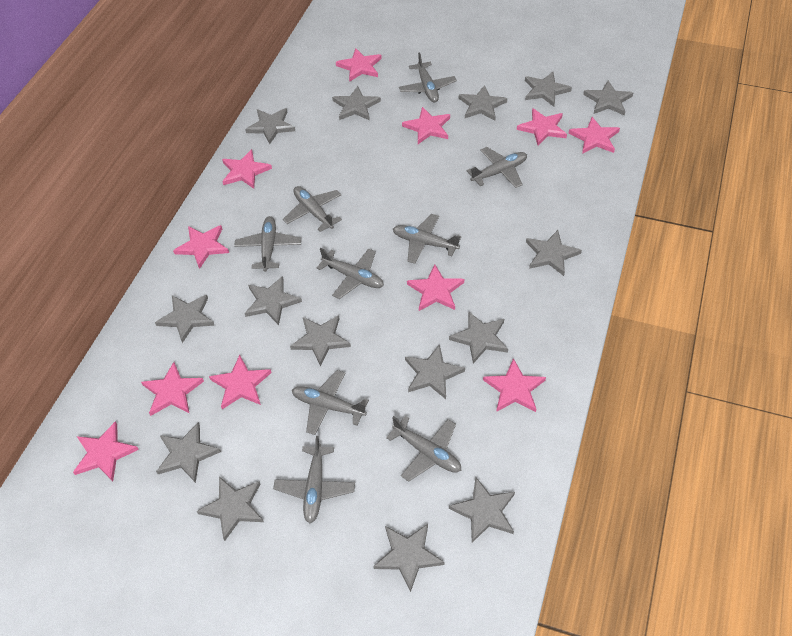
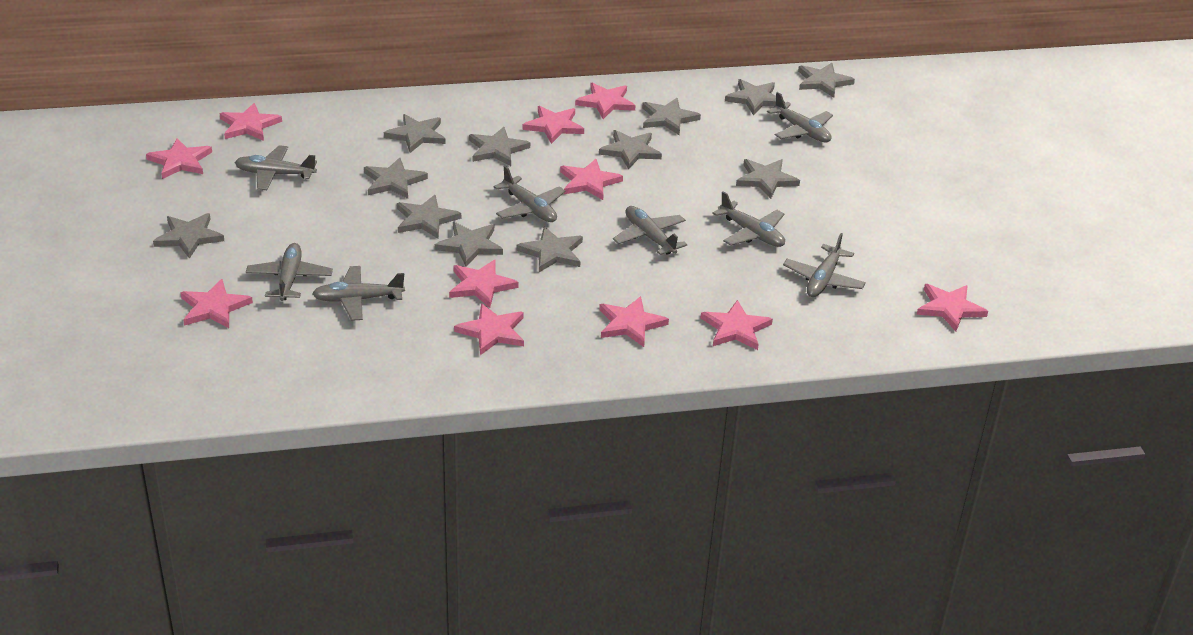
grey plane: 9 -> 8
grey star: 15 -> 12

